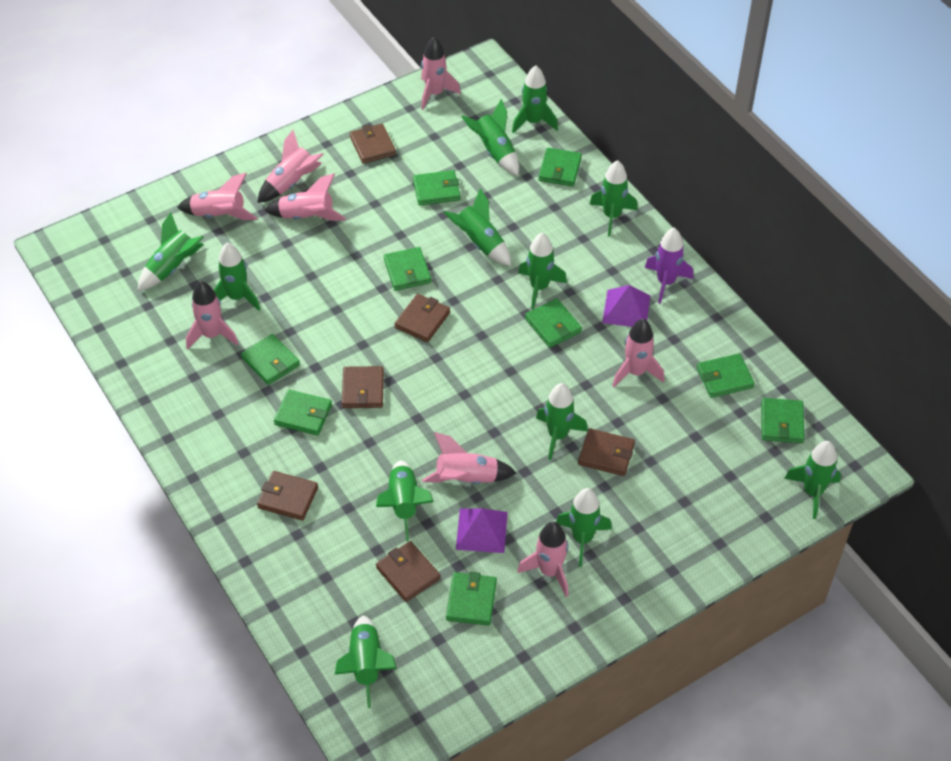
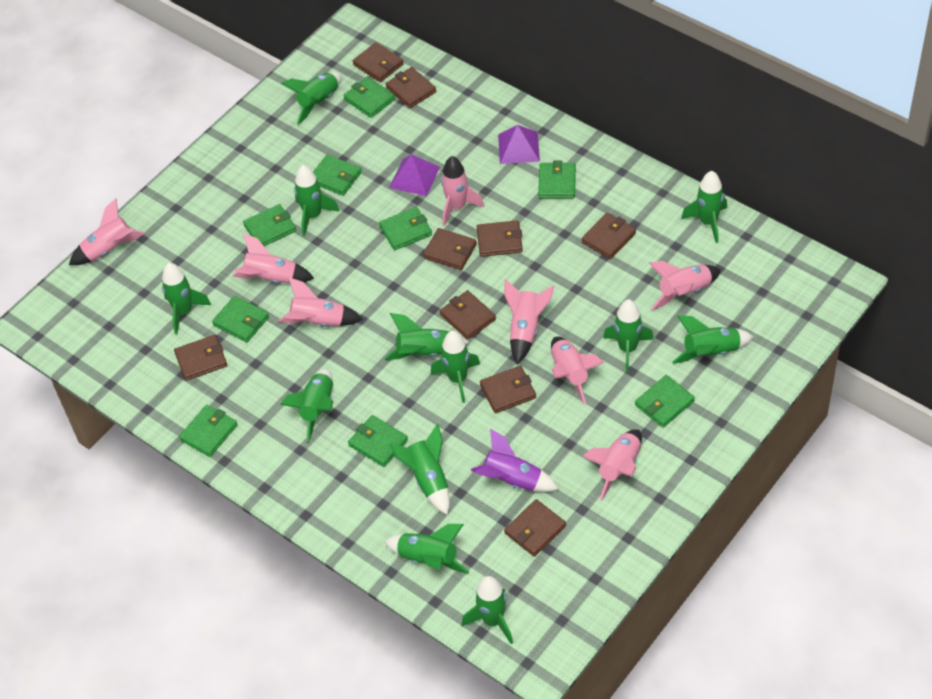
brown wallet: 6 -> 9

